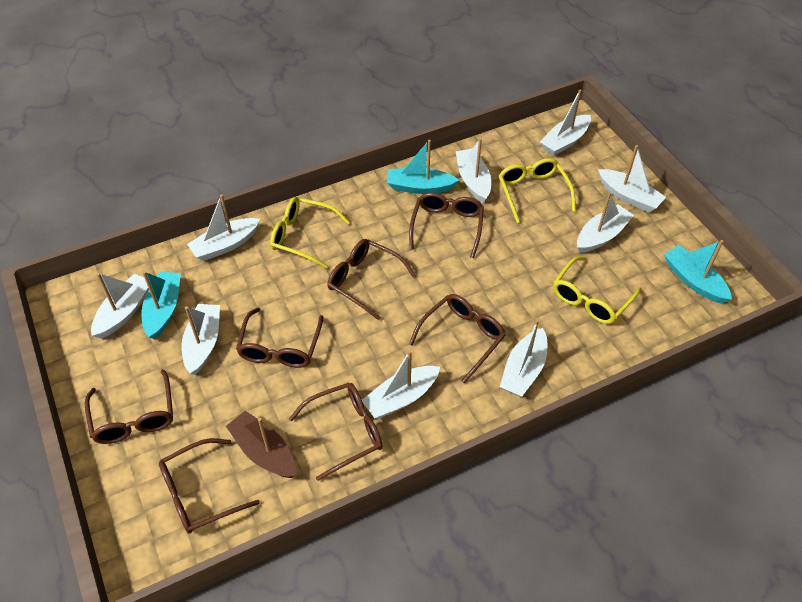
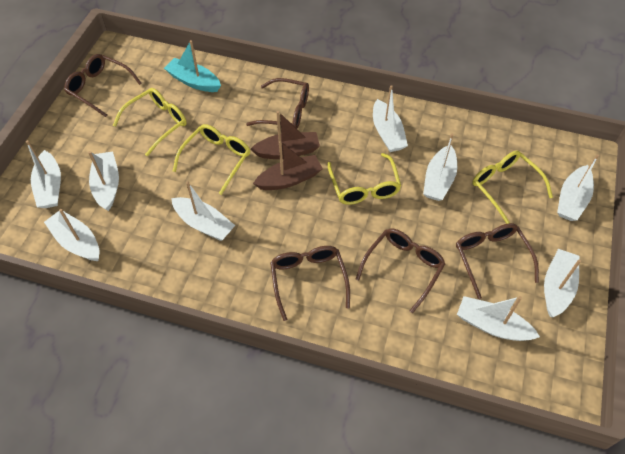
brown boat: 1 -> 2
brown glasses: 7 -> 5
turquoise boat: 3 -> 1
yellow glasses: 3 -> 4

